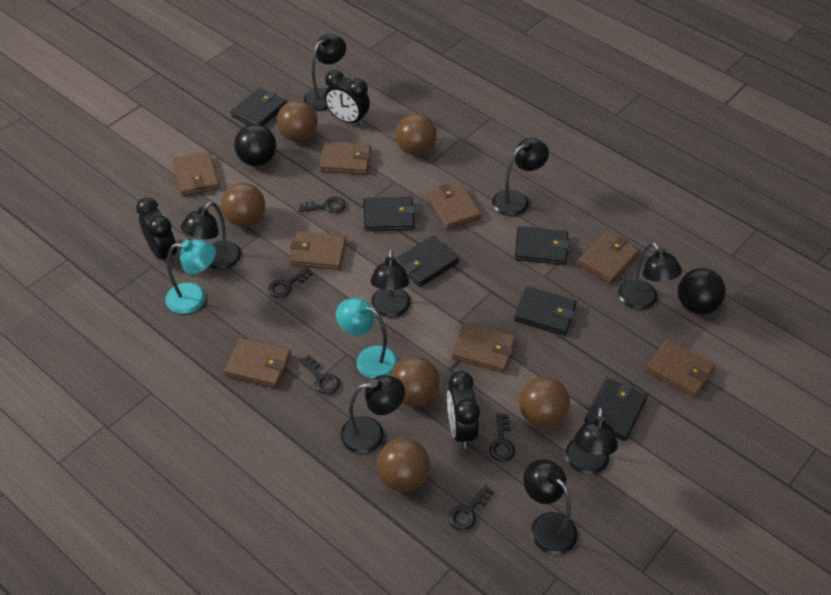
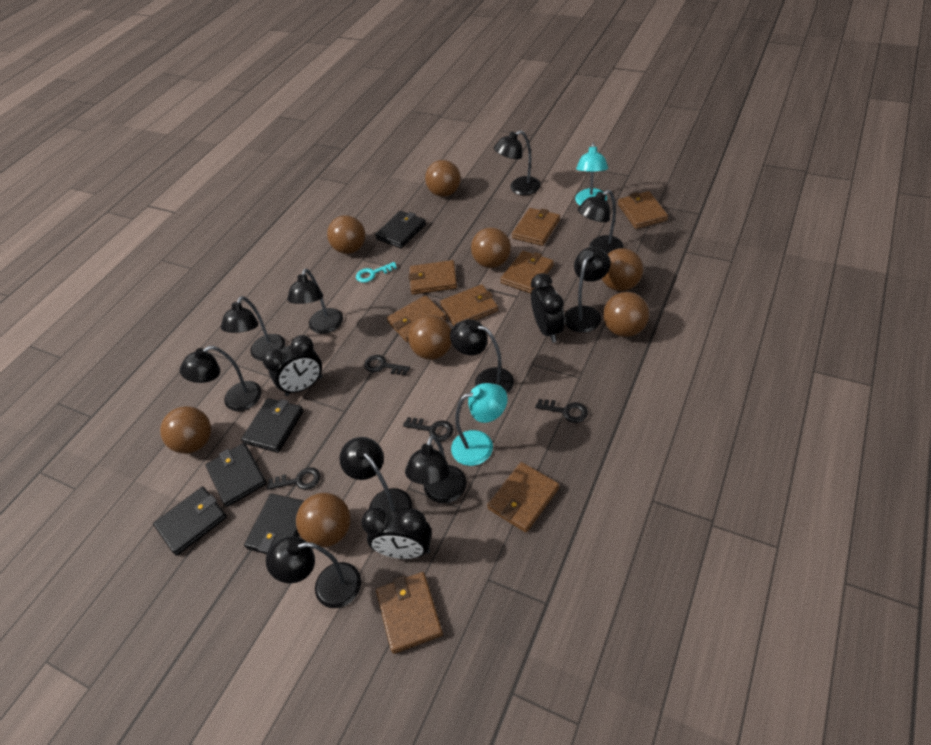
black ball: 2 -> 0
black key: 5 -> 4
black lamp: 8 -> 10
black wallet: 6 -> 5
brown ball: 6 -> 8
turquoise key: 0 -> 1

